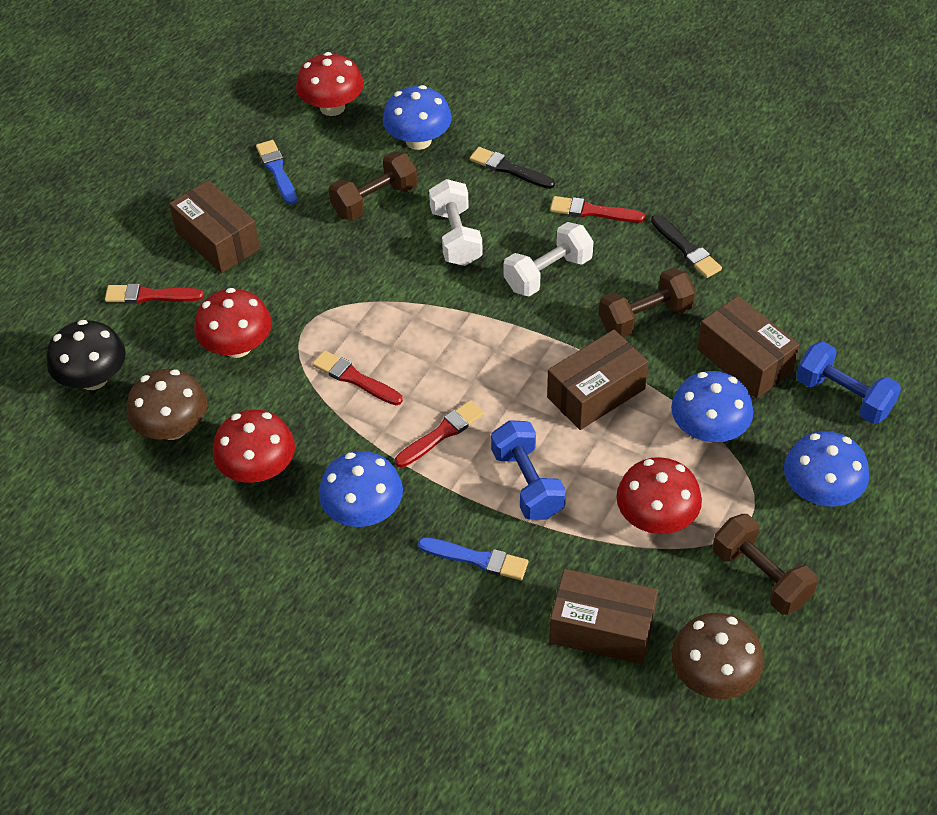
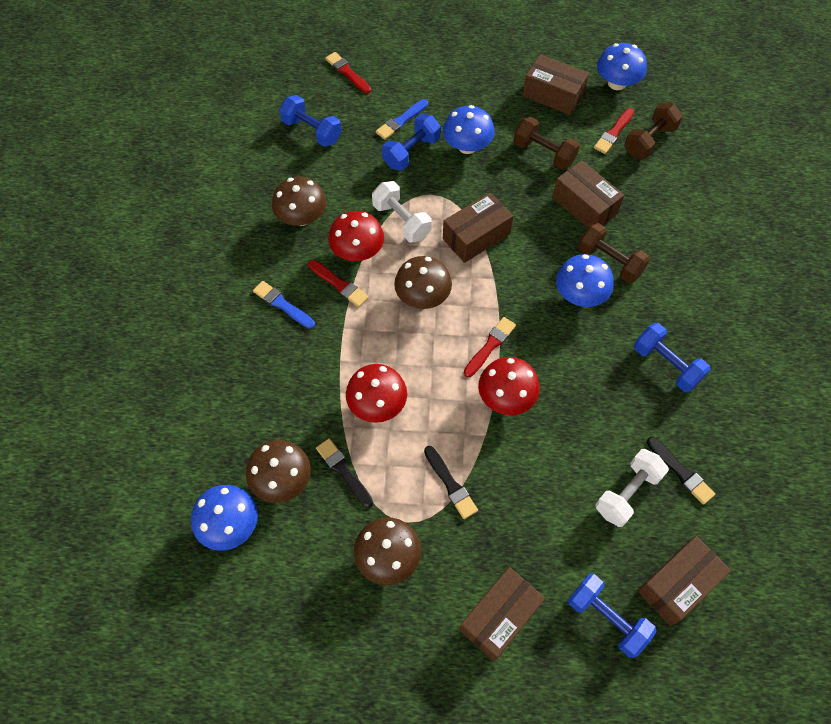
black brush: 2 -> 3
black mushroom: 1 -> 0
blue dumbbell: 2 -> 4
brown box: 4 -> 5
brown mushroom: 2 -> 4
red mushroom: 4 -> 3

